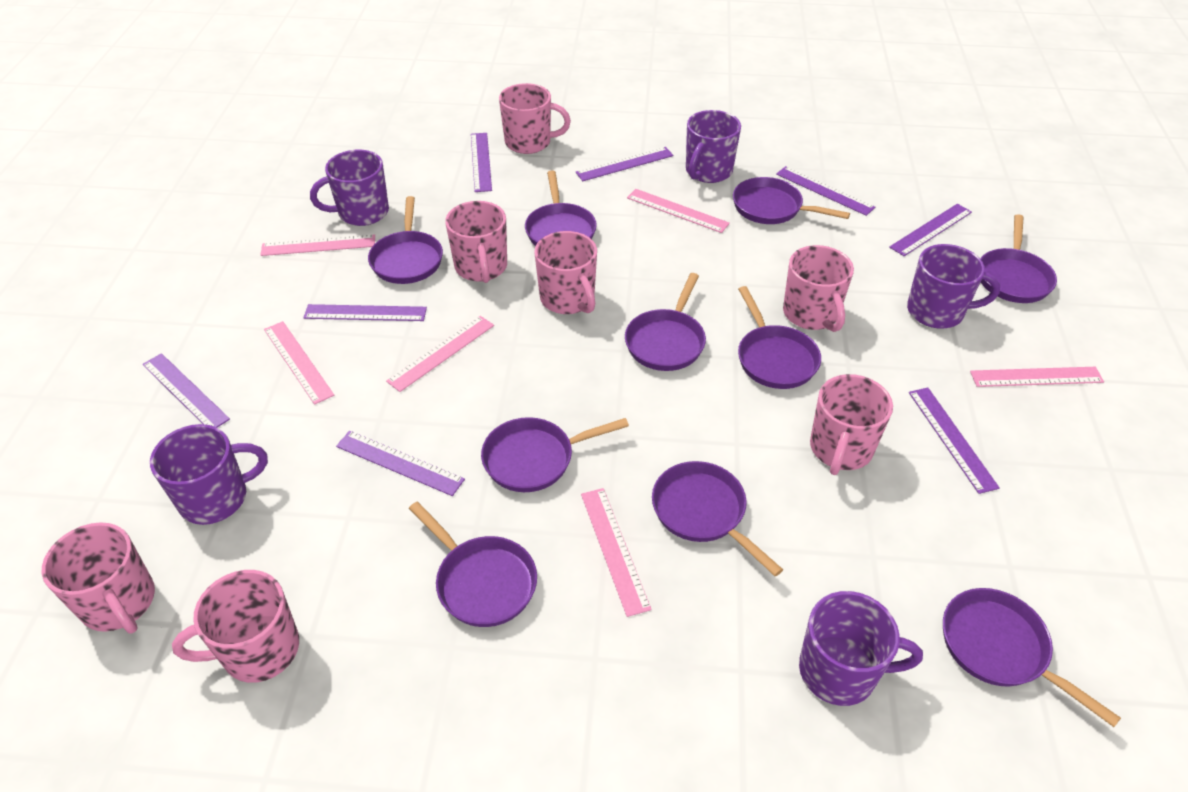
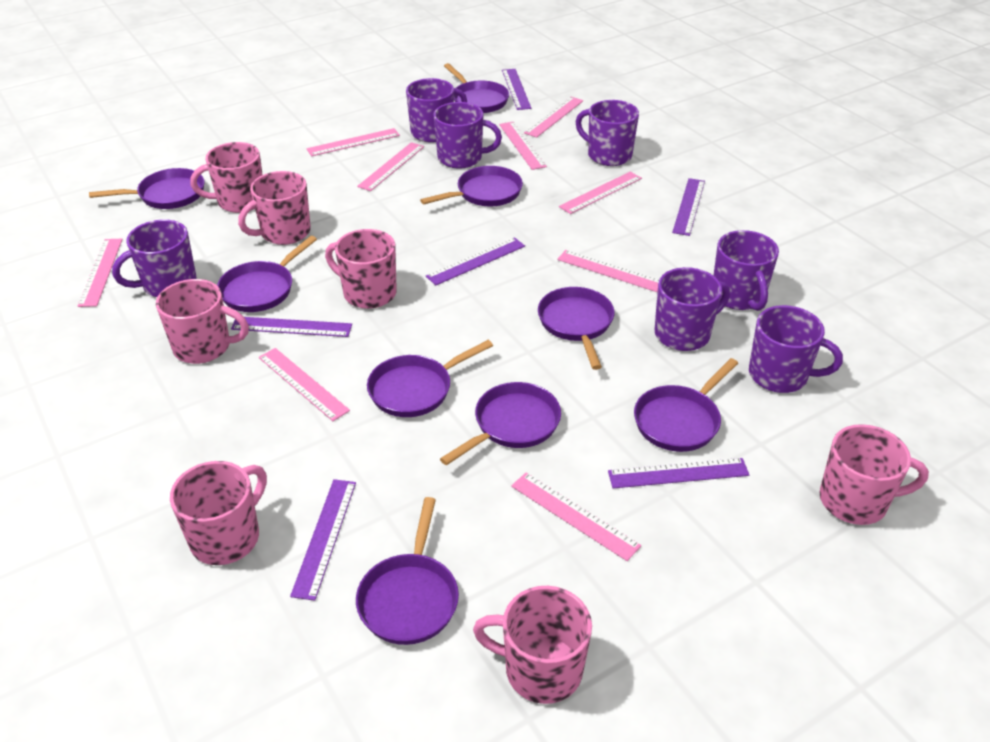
pink ruler: 6 -> 9
purple mug: 5 -> 7
purple pan: 10 -> 9
purple ruler: 8 -> 6

